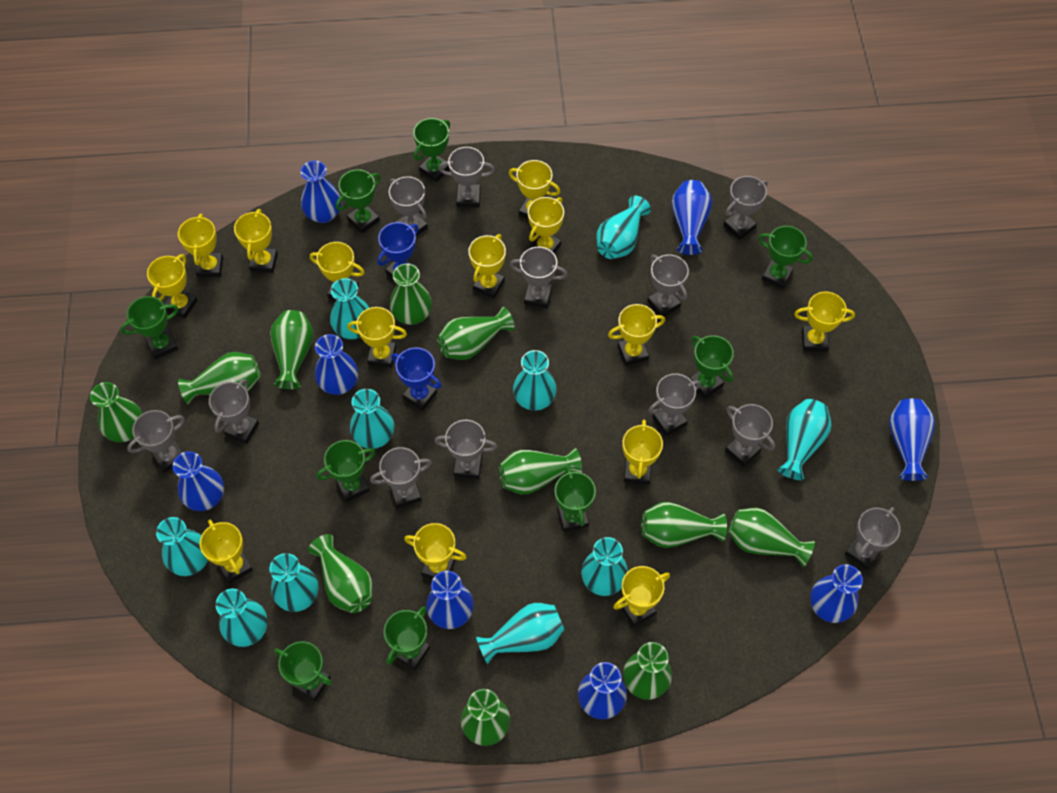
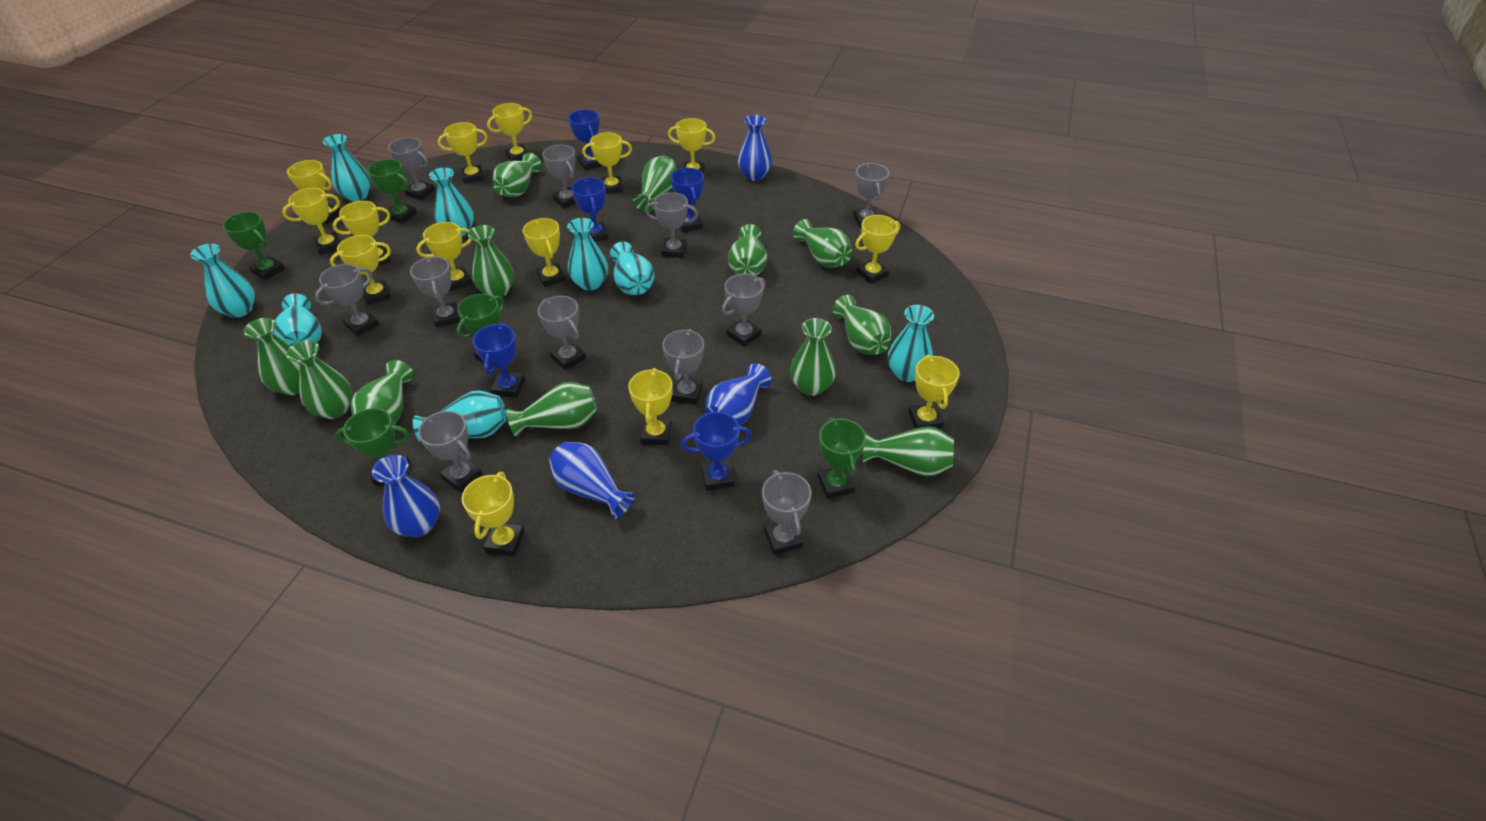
blue trophy: 2 -> 5
blue vase: 8 -> 4
green trophy: 9 -> 5
green vase: 11 -> 12
grey trophy: 12 -> 11
turquoise vase: 10 -> 8

